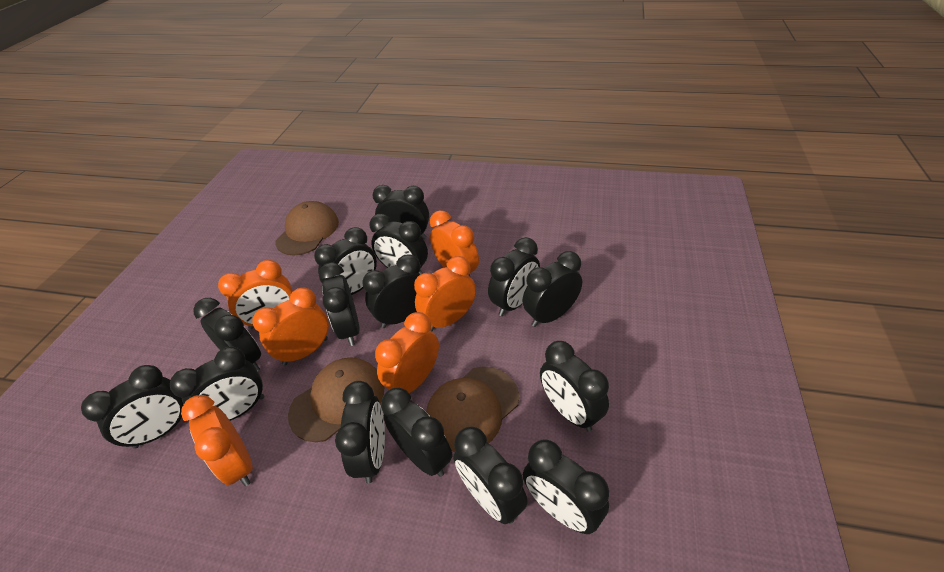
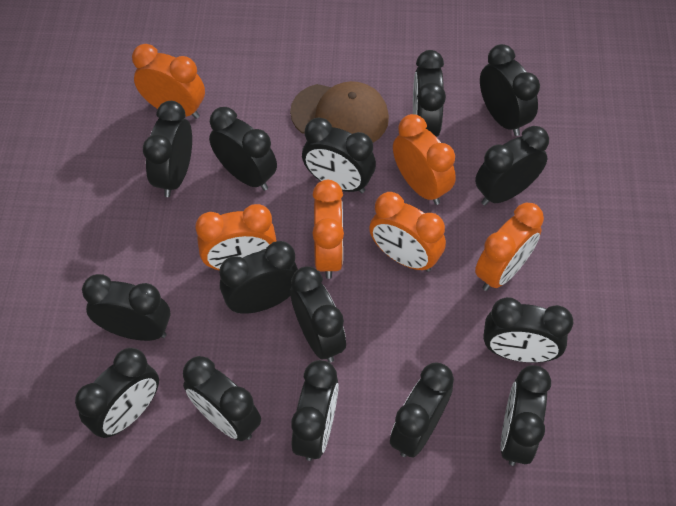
brown cap: 3 -> 1

